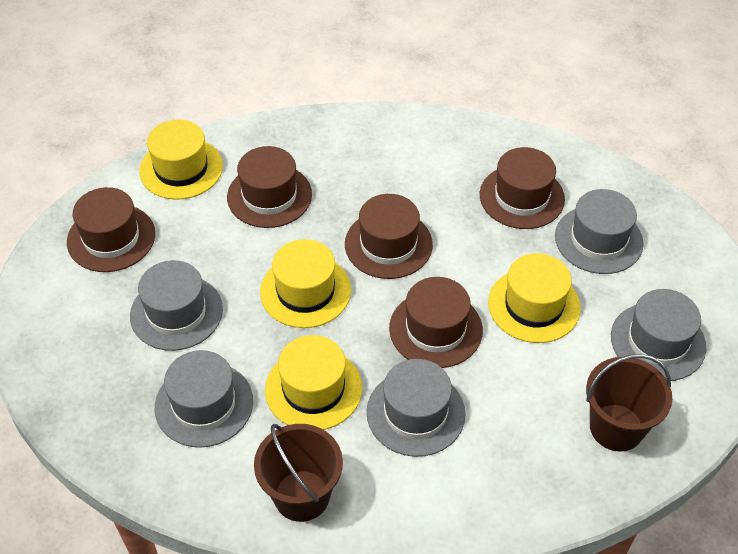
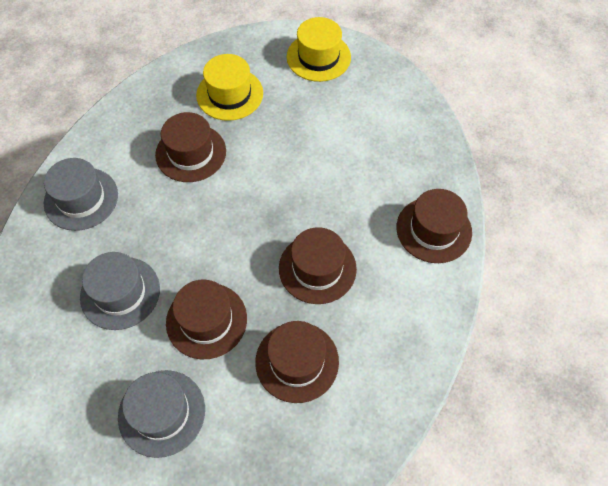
brown bucket: 2 -> 0
grey hat: 5 -> 3
yellow hat: 4 -> 2

